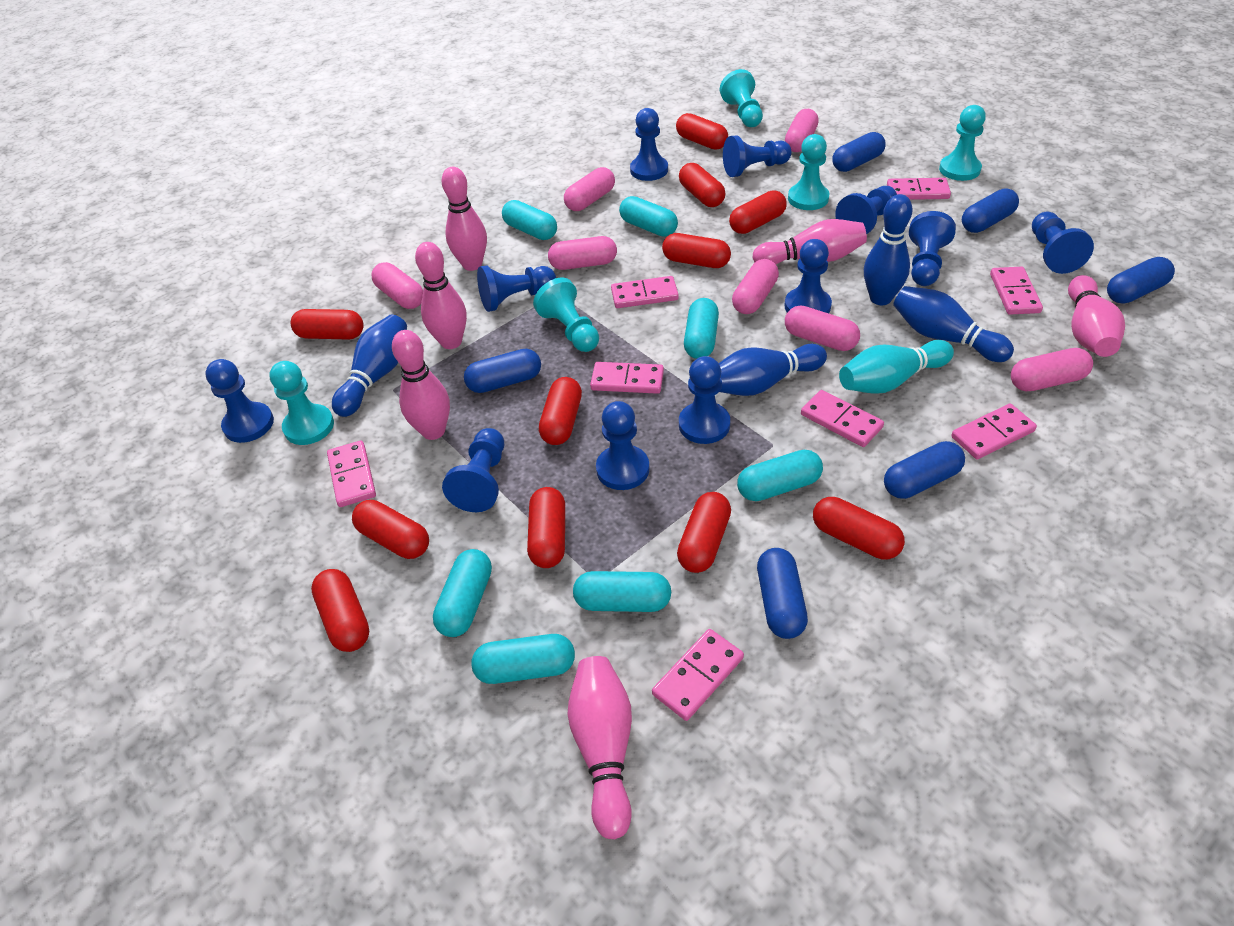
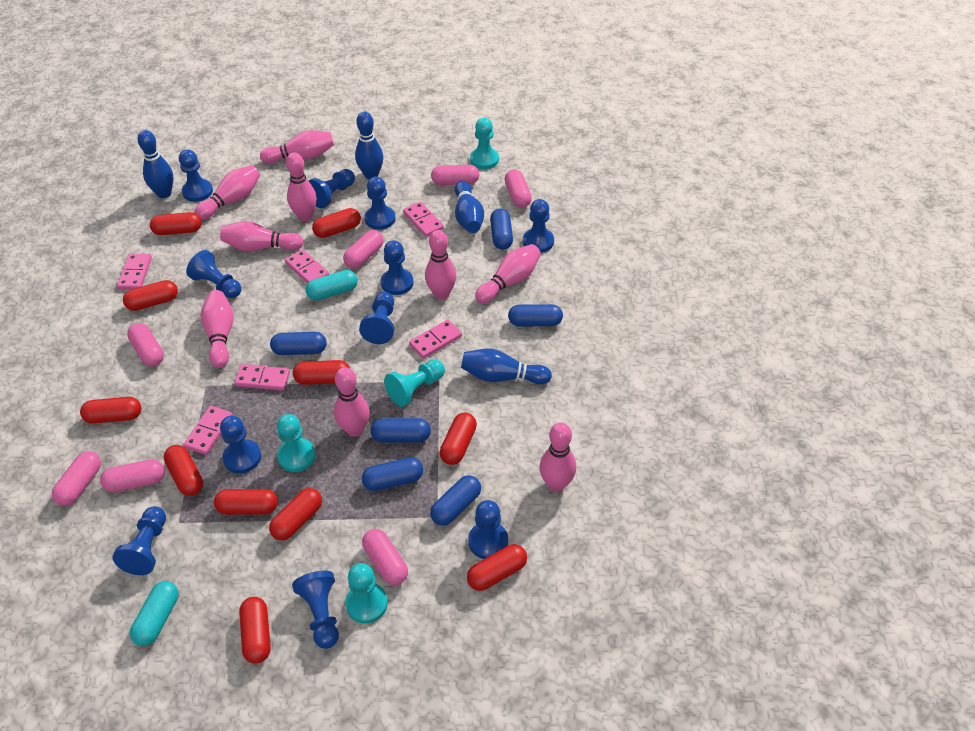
pink bowling pin: 6 -> 9
pink domino: 8 -> 6
turquoise bowling pin: 1 -> 0
turquoise capsule: 7 -> 2
turquoise pawn: 5 -> 4

